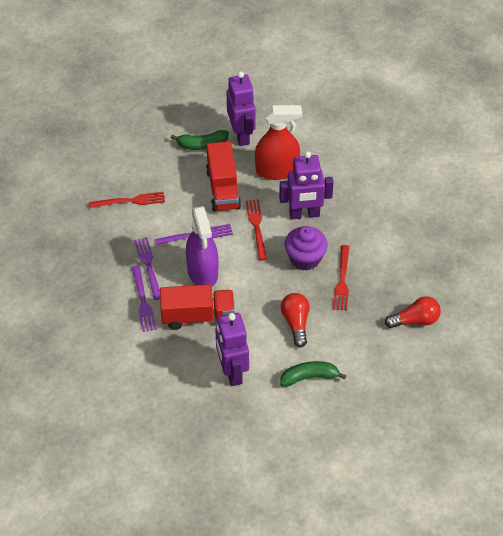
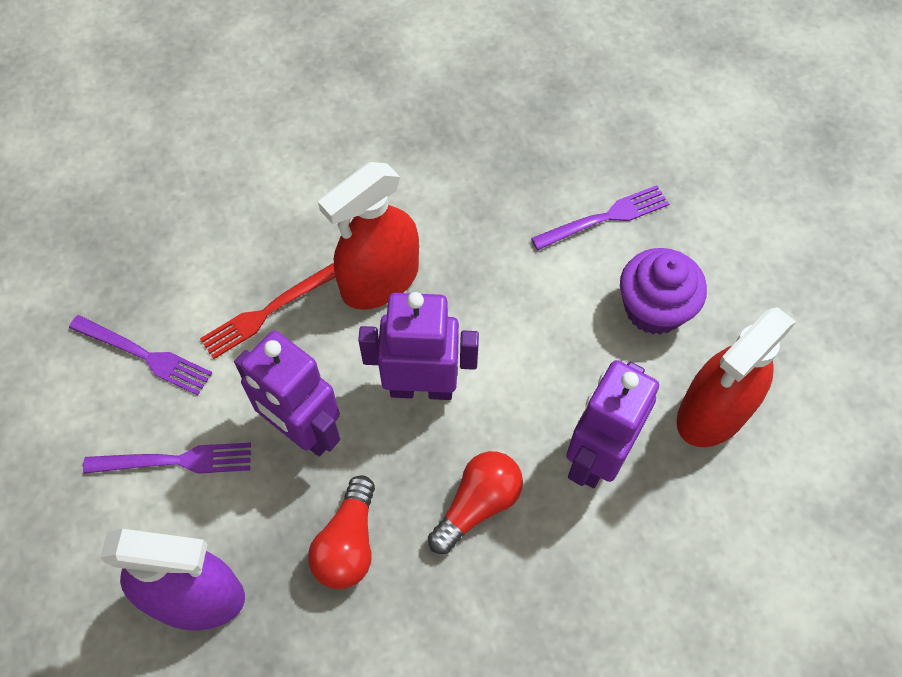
green banana: 2 -> 0
red fork: 3 -> 1
red spray bottle: 1 -> 2
red truck: 2 -> 0

